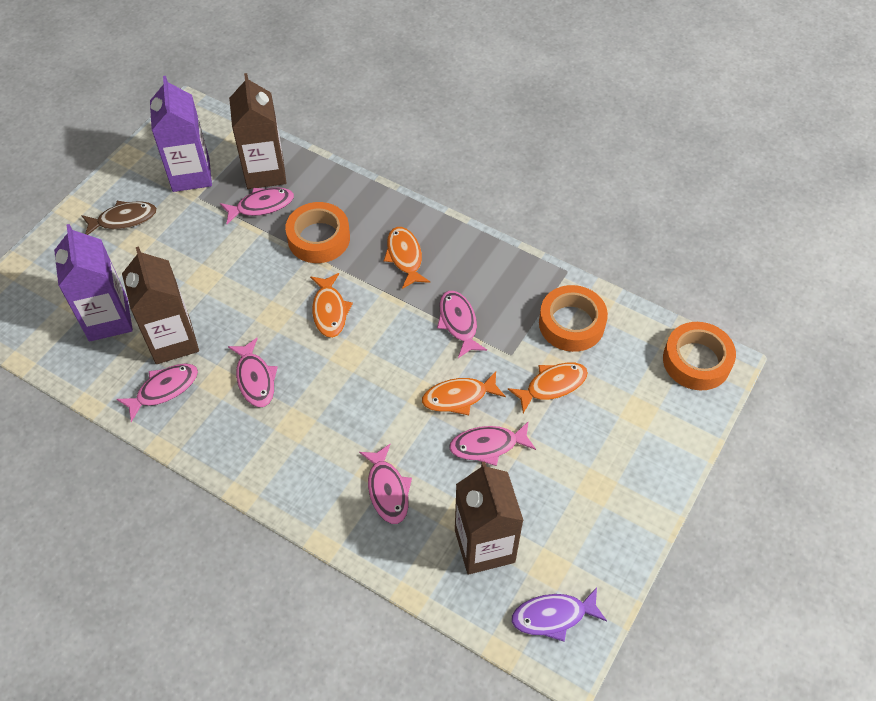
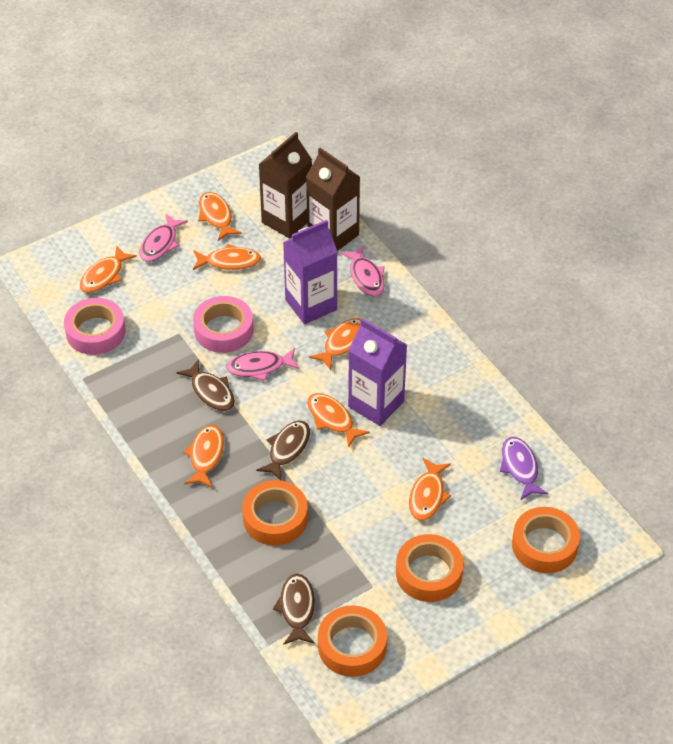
brown carton: 3 -> 2
brown fish: 1 -> 3
orange fish: 4 -> 7
orange tape: 3 -> 4
pink fish: 6 -> 3
pink tape: 0 -> 2

